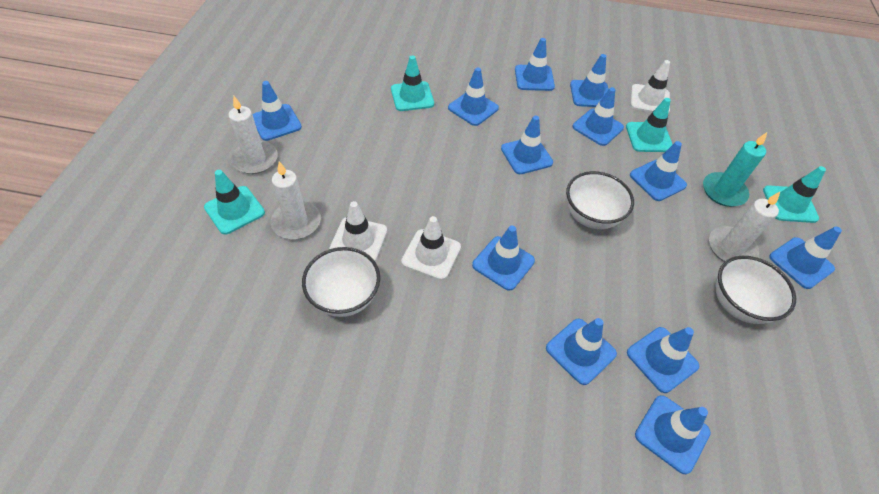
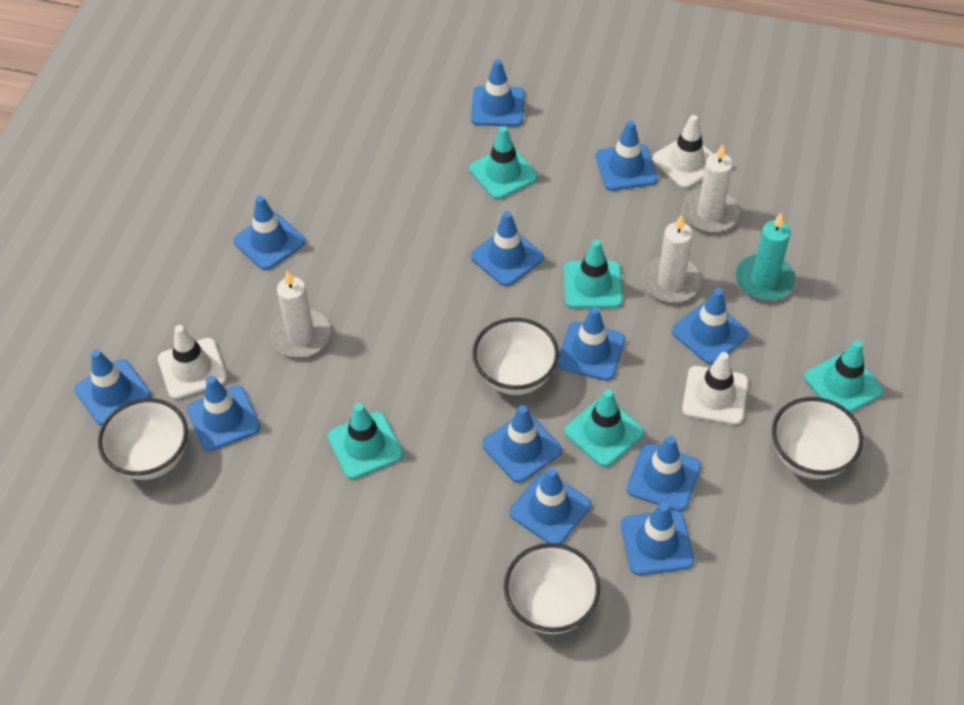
turquoise traffic cone: 4 -> 5
white bowl: 3 -> 4

